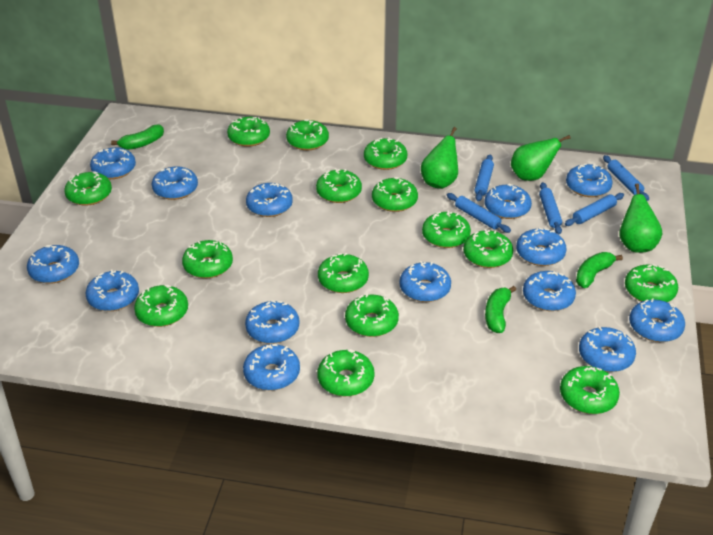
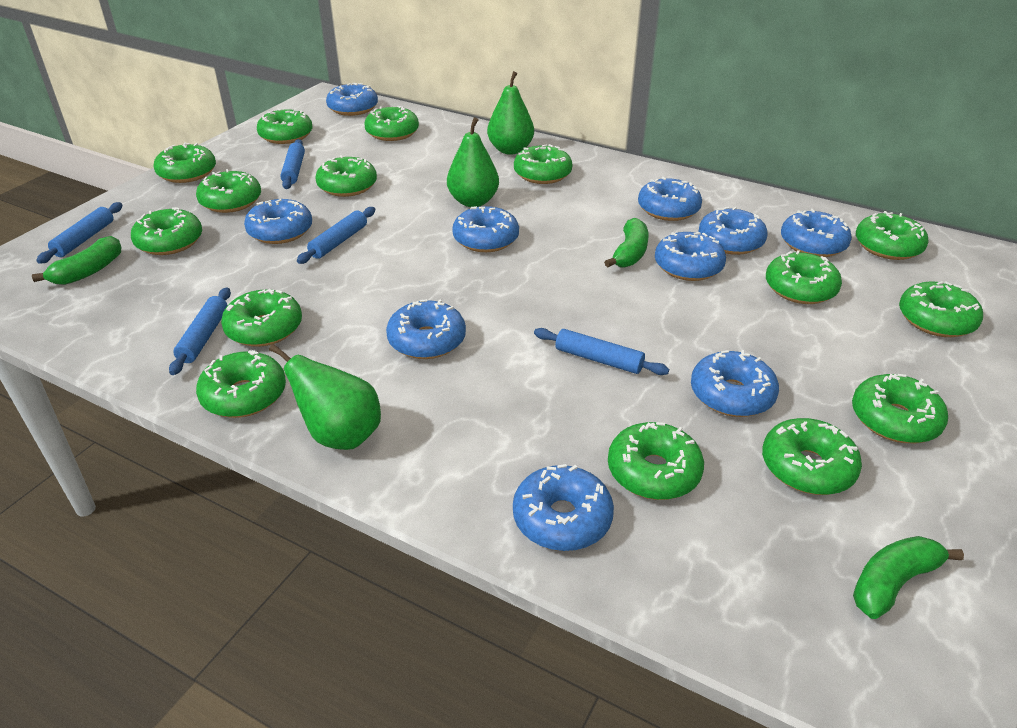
blue donut: 14 -> 10

